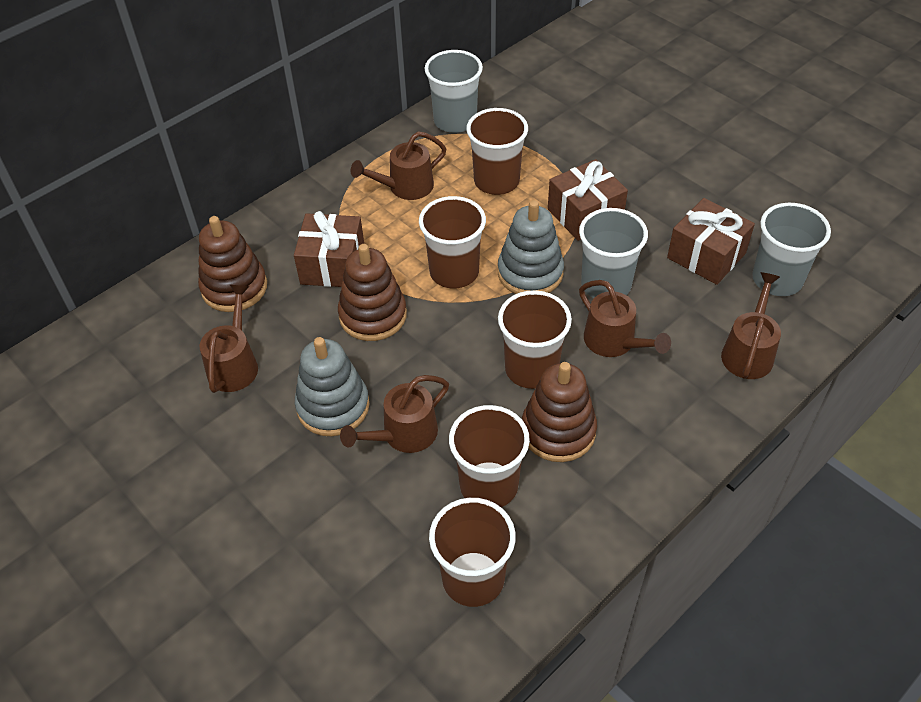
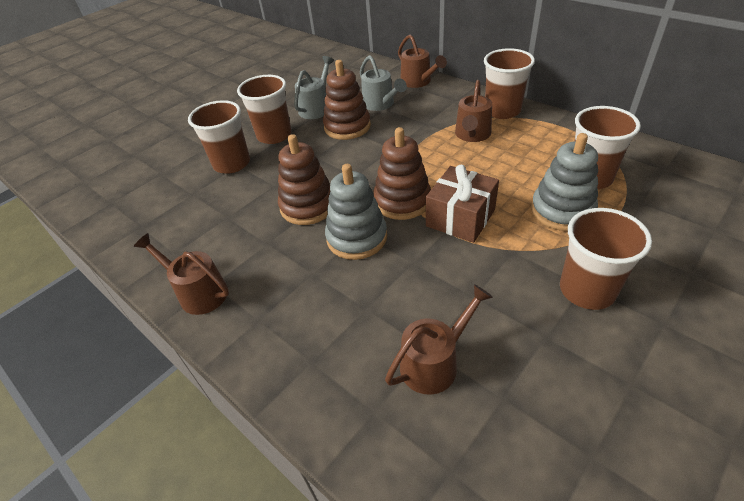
brown gift: 3 -> 1
brown watering can: 5 -> 4
grey cup: 3 -> 0
grey watering can: 0 -> 2

